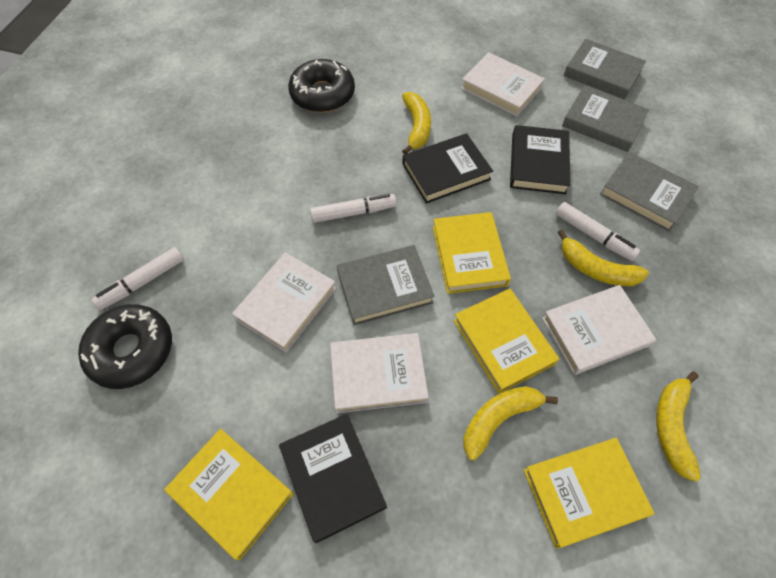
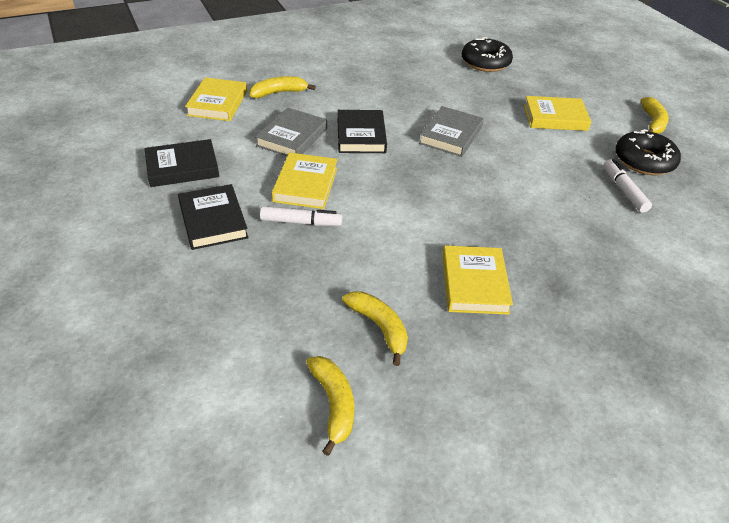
grey book: 4 -> 2
white book: 4 -> 0
white marker: 3 -> 2

